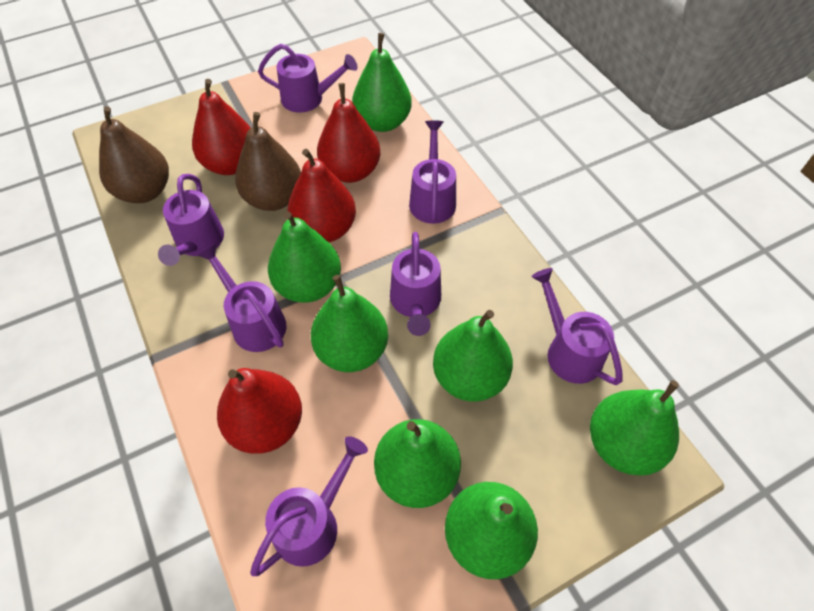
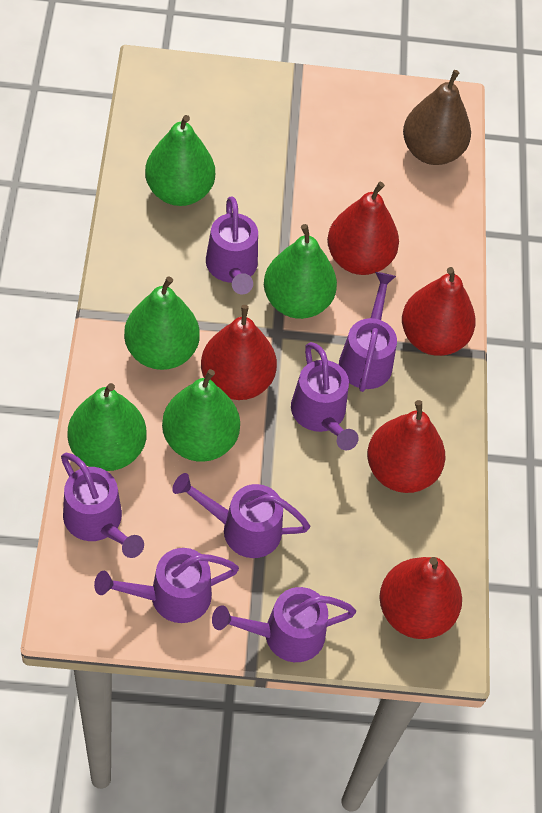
brown pear: 2 -> 1
green pear: 7 -> 5
red pear: 4 -> 5

